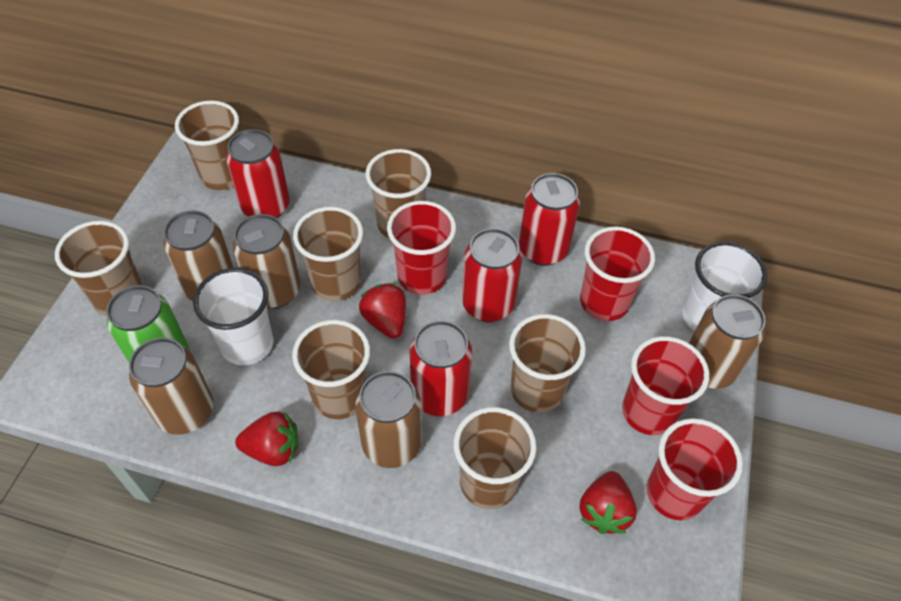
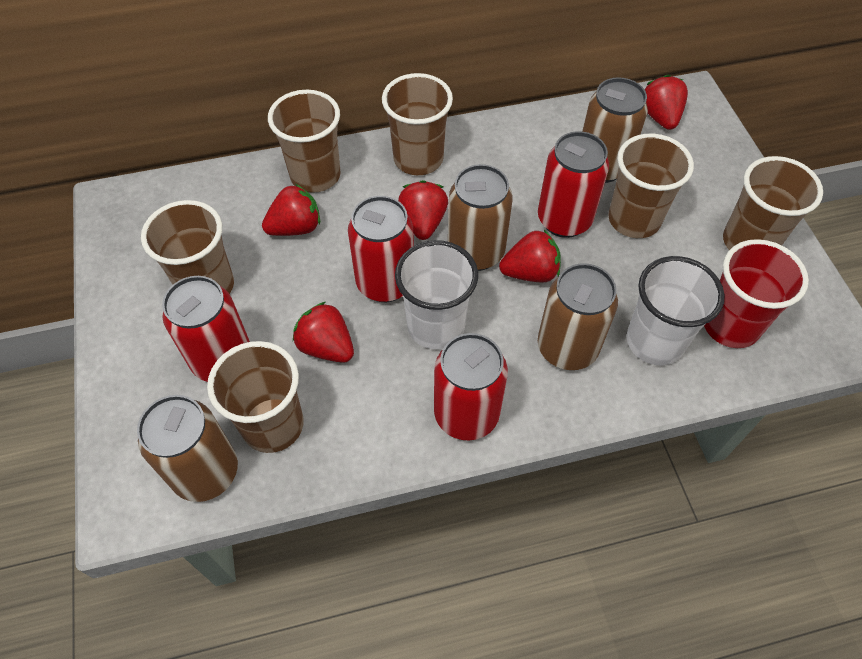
brown can: 5 -> 4
brown cup: 7 -> 6
green can: 1 -> 0
red cup: 4 -> 1
red strawberry: 3 -> 5

